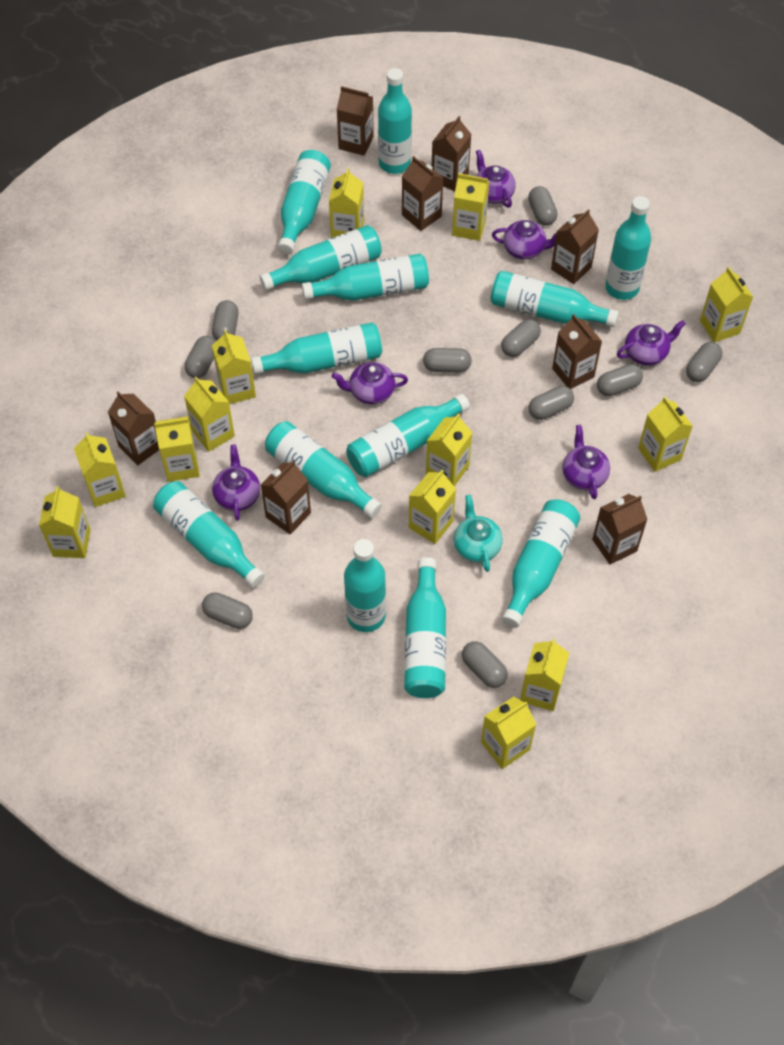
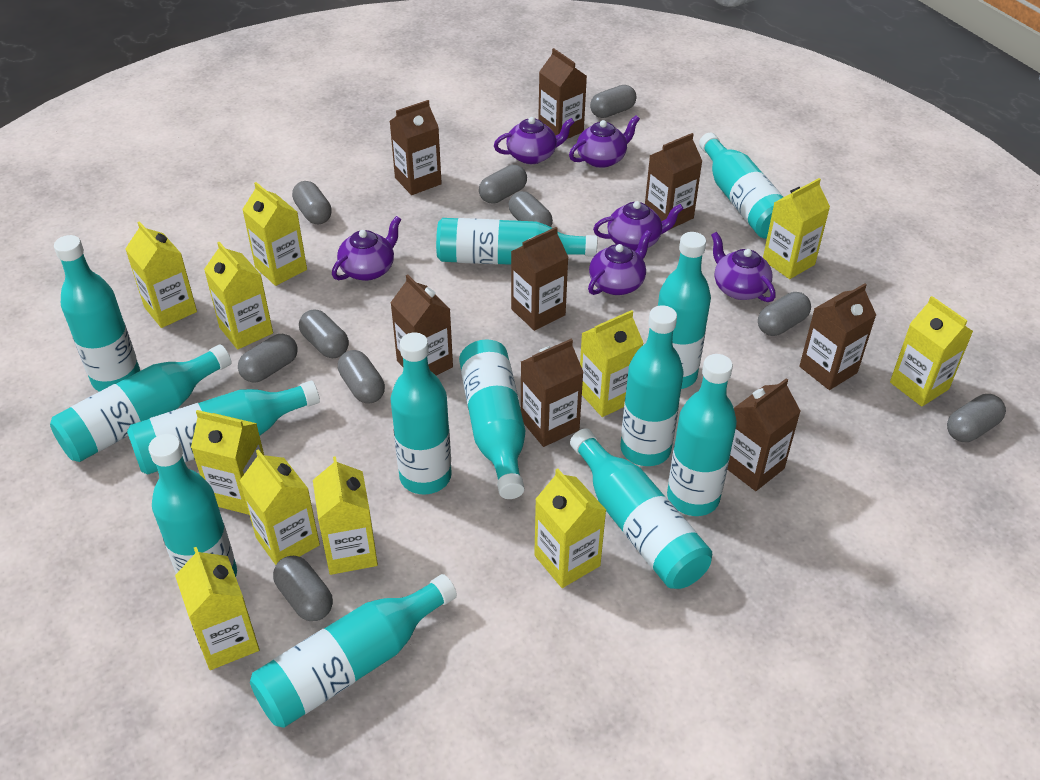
turquoise teapot: 1 -> 0
yellow carton: 13 -> 11

